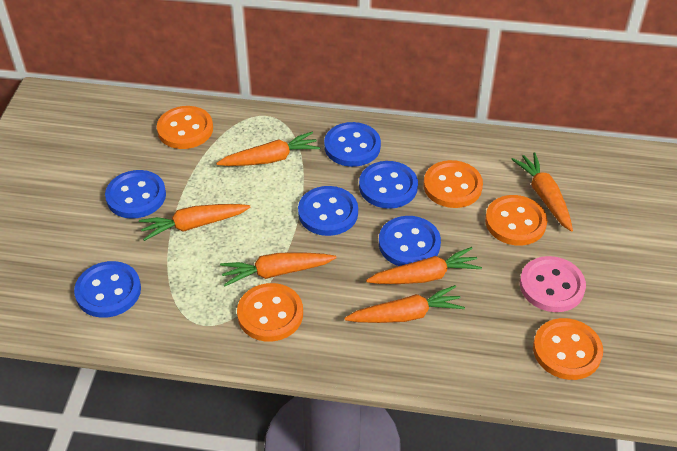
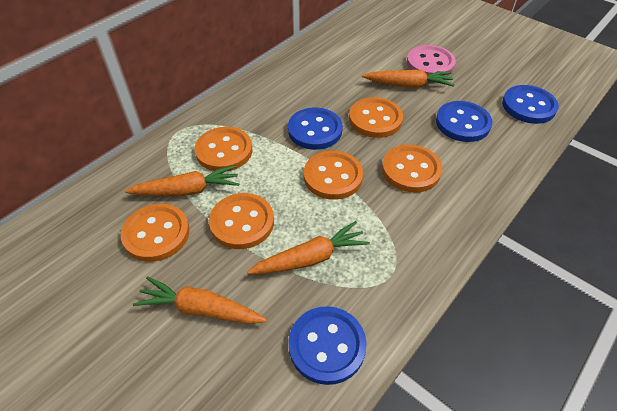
blue button: 6 -> 4
orange button: 5 -> 6
orange carrot: 6 -> 4

